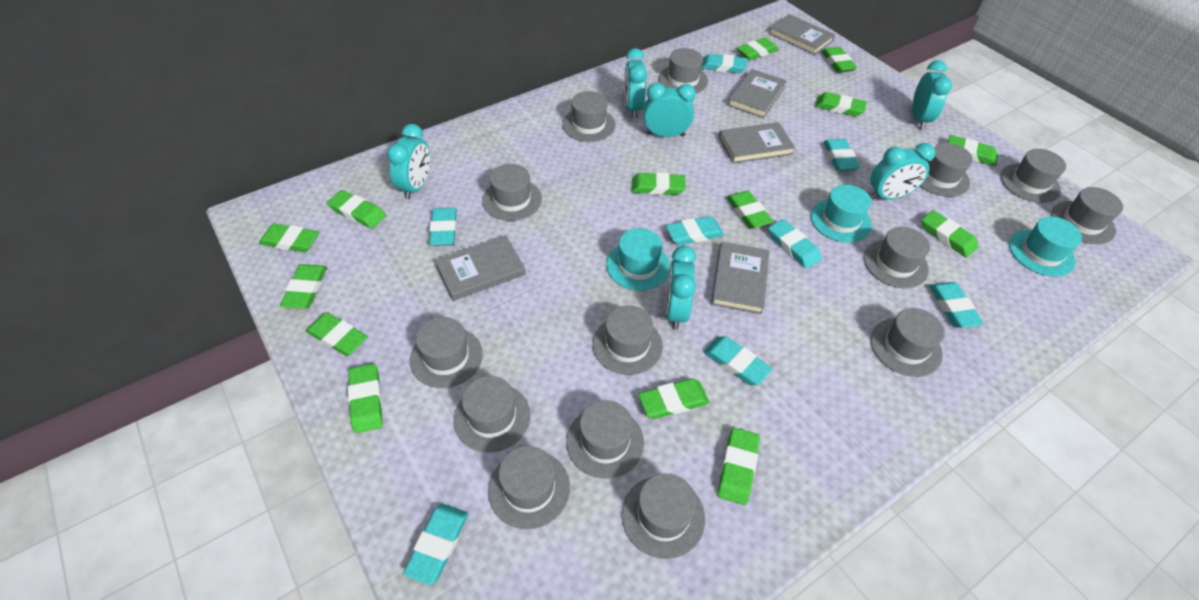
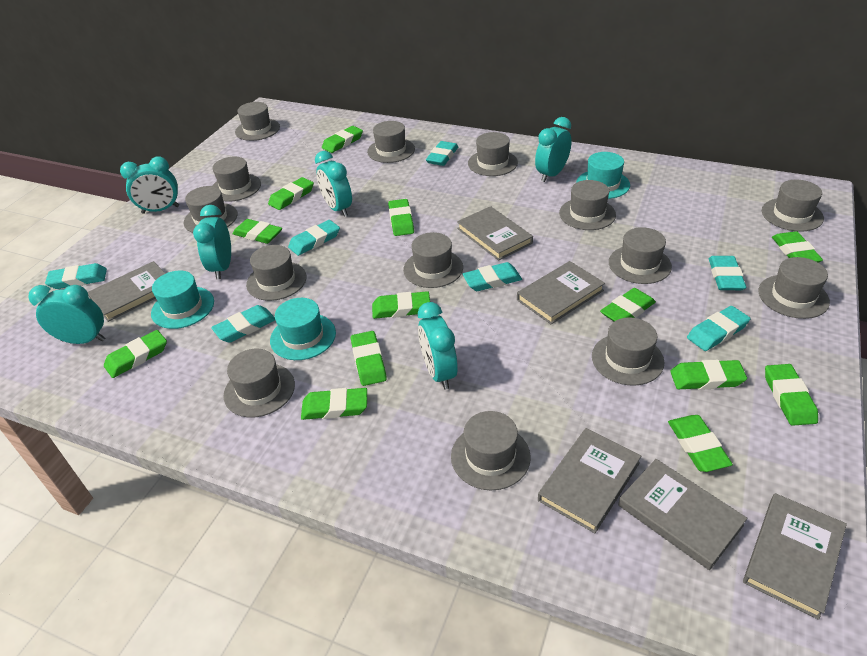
green eraser: 14 -> 13
grey book: 5 -> 6
turquoise eraser: 8 -> 7

